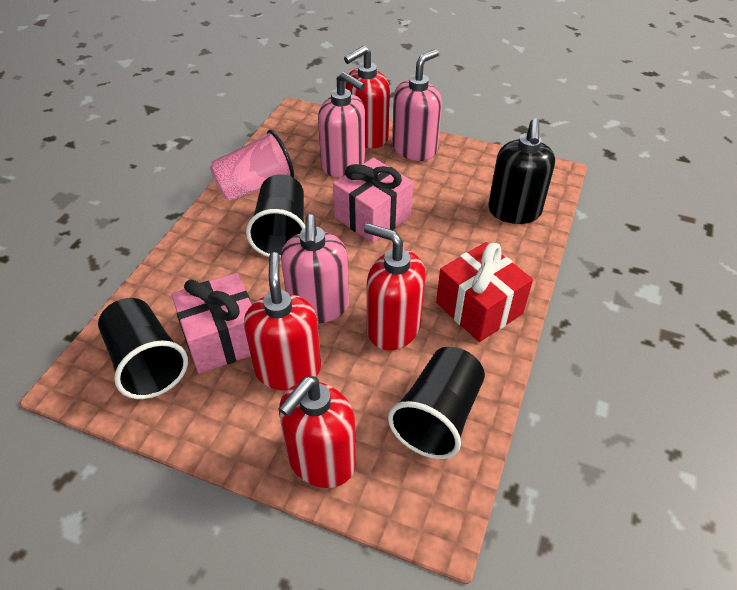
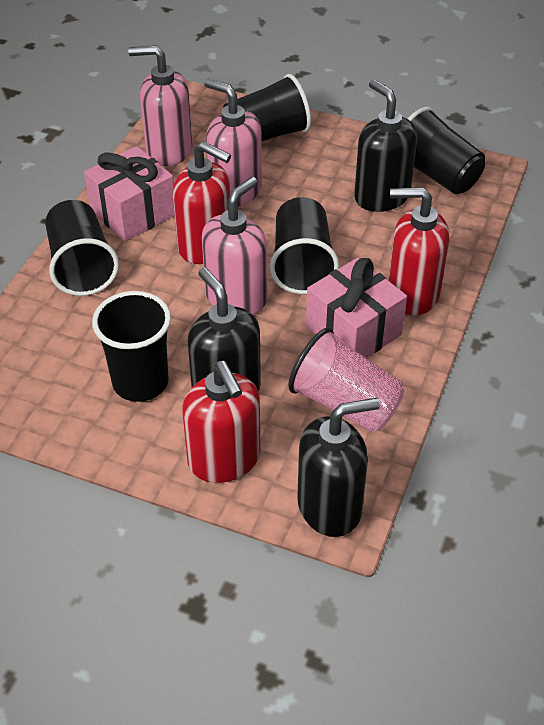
black cup: 3 -> 5
black soap dispenser: 1 -> 3
red gift: 1 -> 0
red soap dispenser: 4 -> 3

